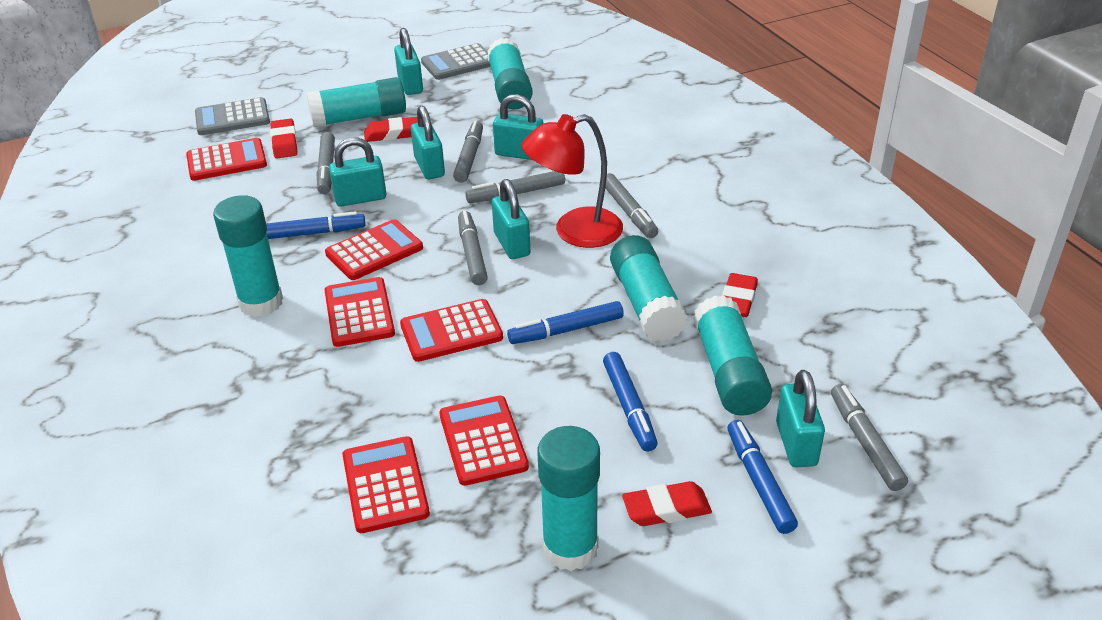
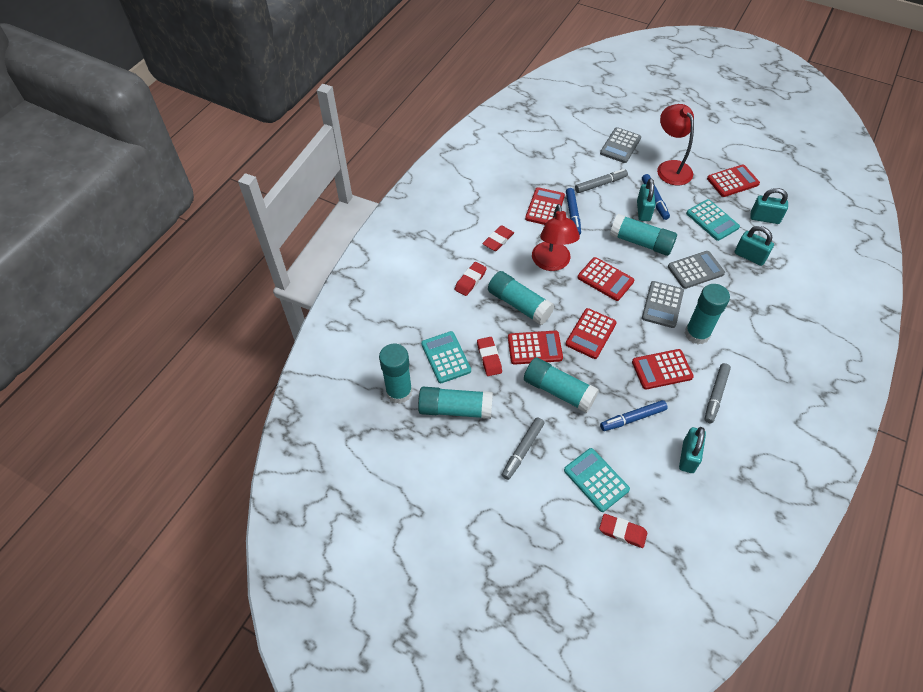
blue marker: 4 -> 3
grey calculator: 2 -> 3
grey marker: 6 -> 3
red lamp: 1 -> 2
turquoise calculator: 0 -> 3
turquoise padlock: 6 -> 4

